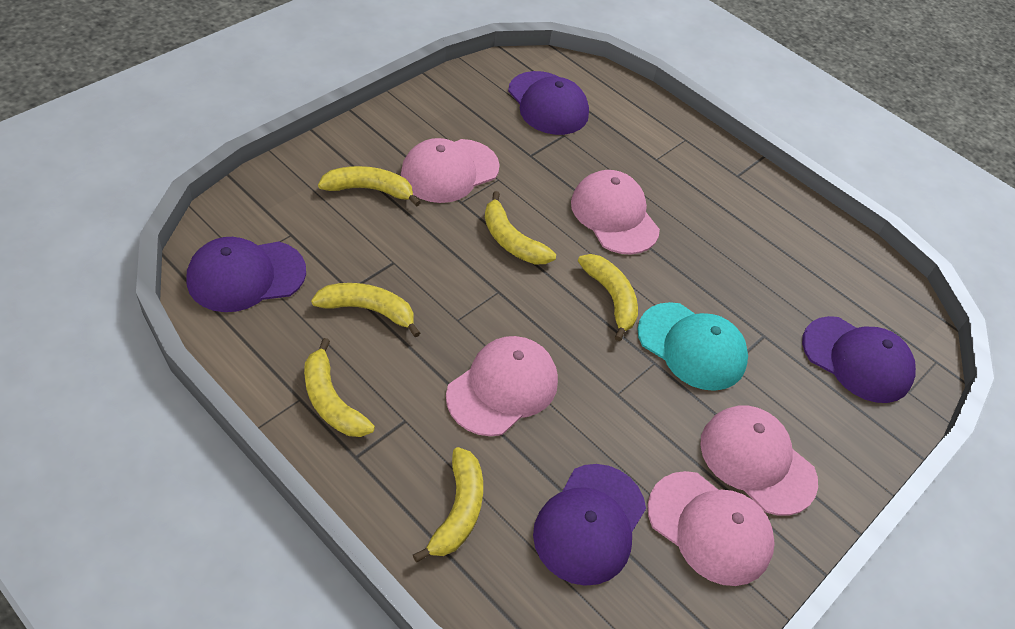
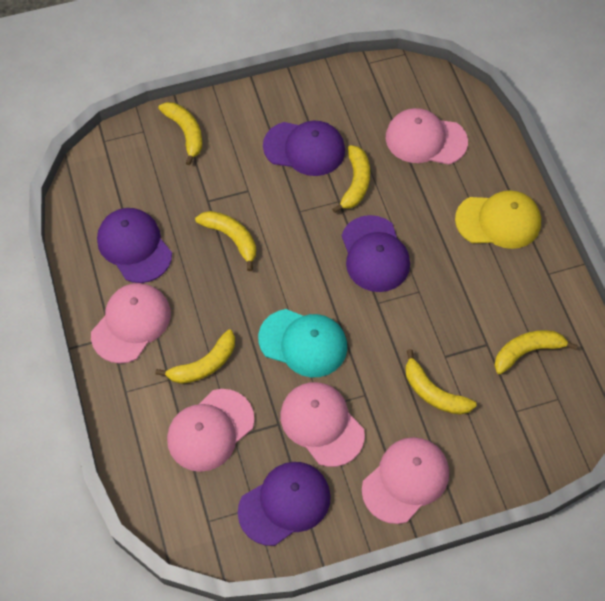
yellow cap: 0 -> 1

